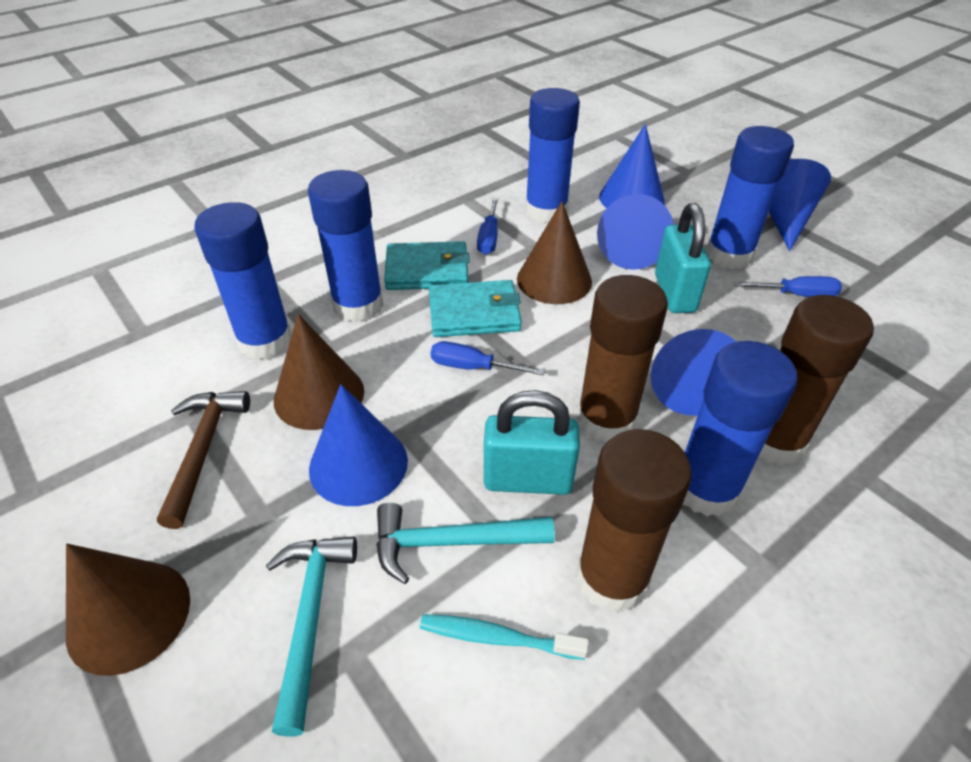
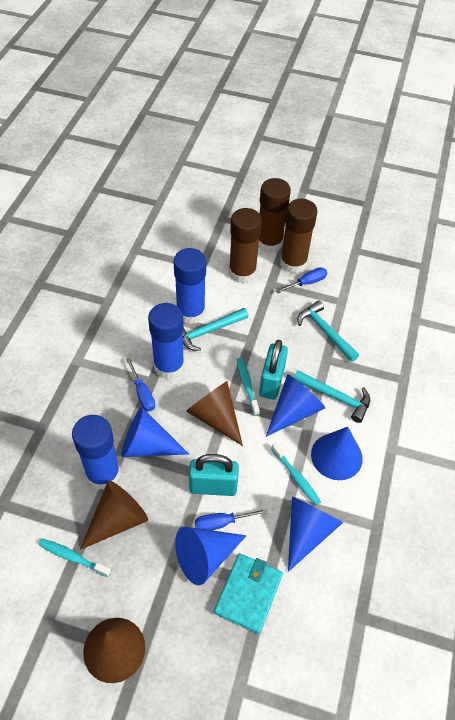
blue glue stick: 5 -> 3
brown hammer: 1 -> 0
turquoise hammer: 2 -> 3
turquoise toothbrush: 1 -> 3
turquoise wallet: 2 -> 1

